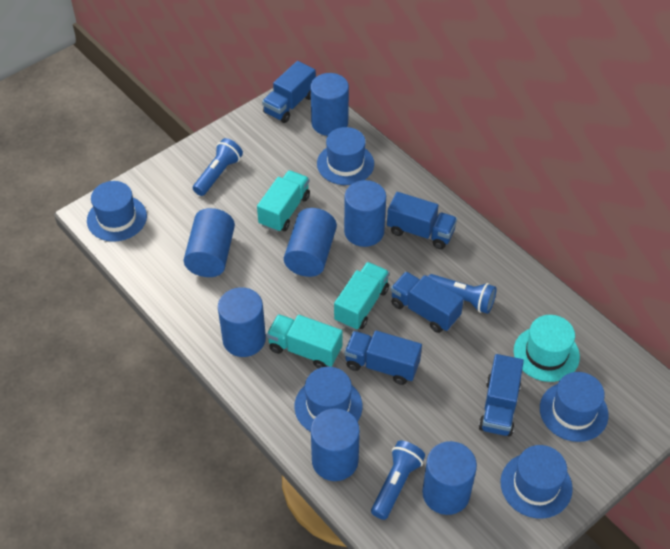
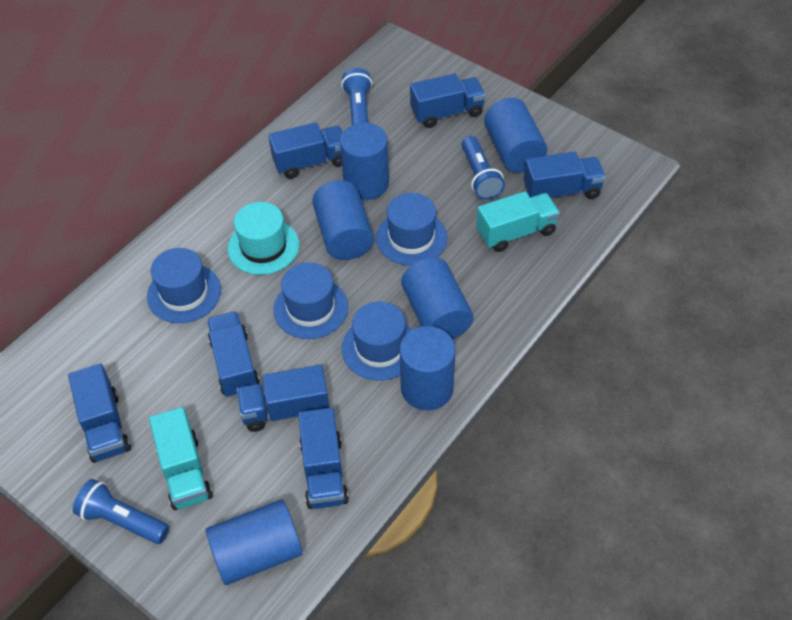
blue cylinder: 7 -> 6
blue hat: 5 -> 4
blue truck: 5 -> 7
turquoise truck: 3 -> 2

